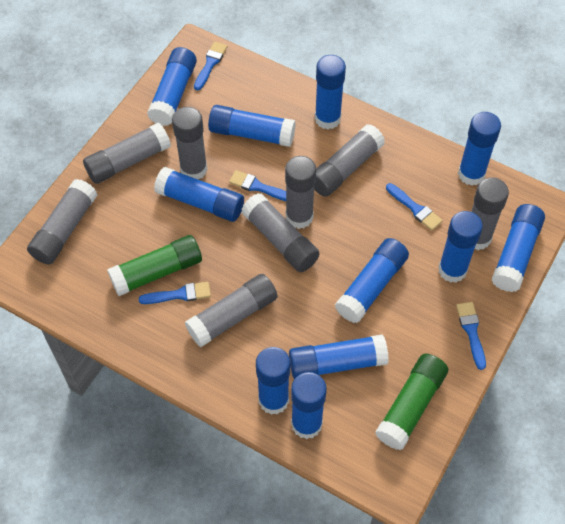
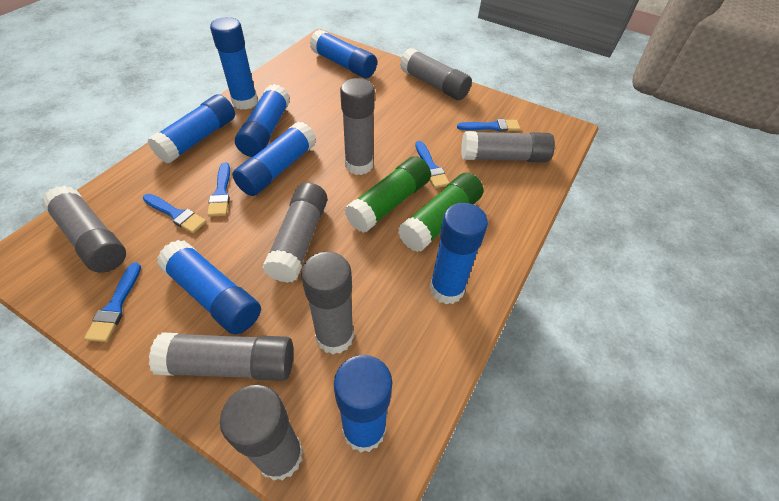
blue glue stick: 11 -> 8

